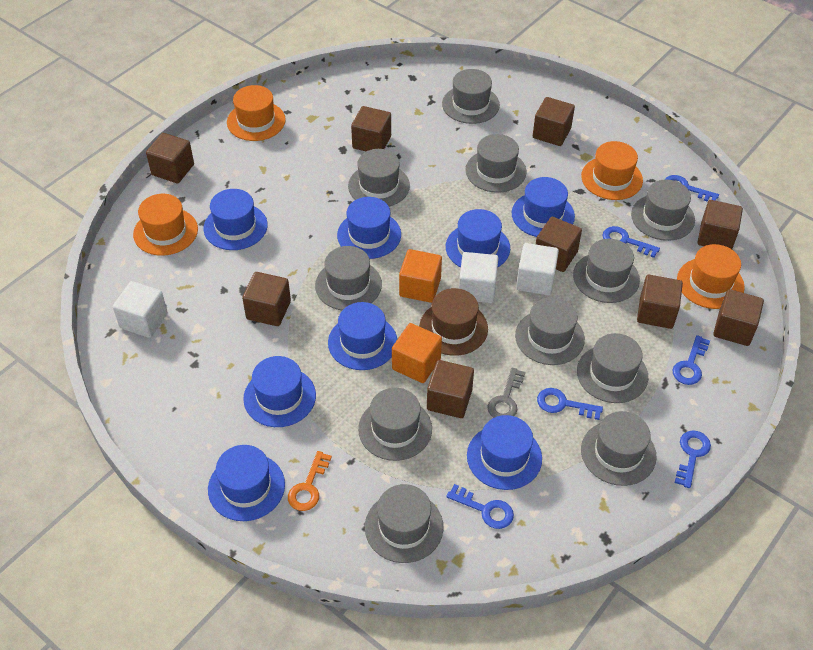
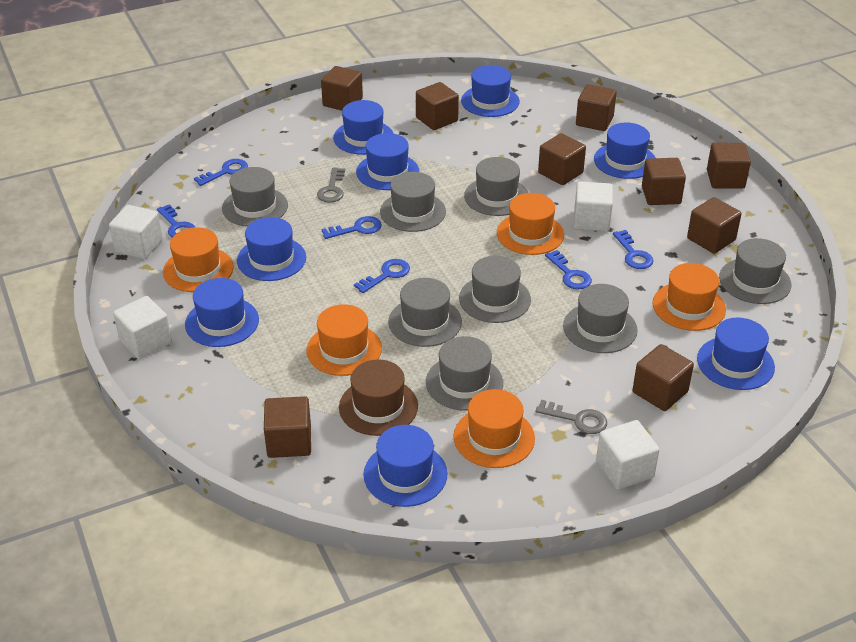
grey hat: 11 -> 8
grey key: 1 -> 2
orange cube: 2 -> 0
orange hat: 4 -> 5
orange key: 1 -> 0
white cube: 3 -> 4

